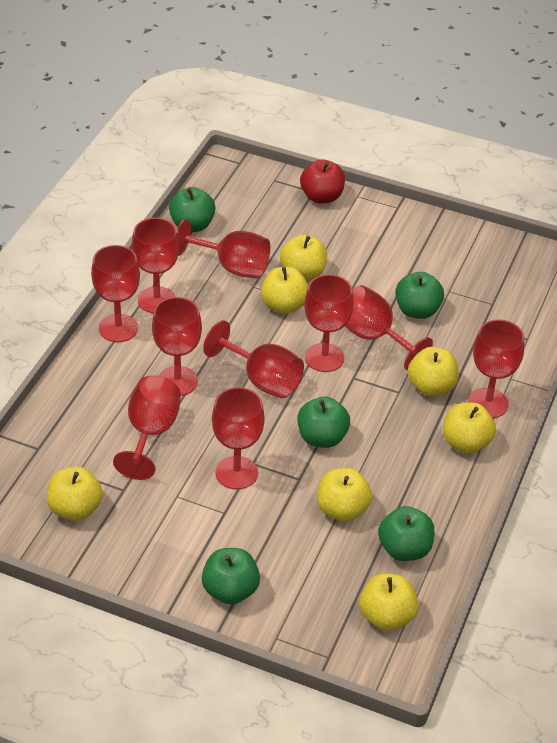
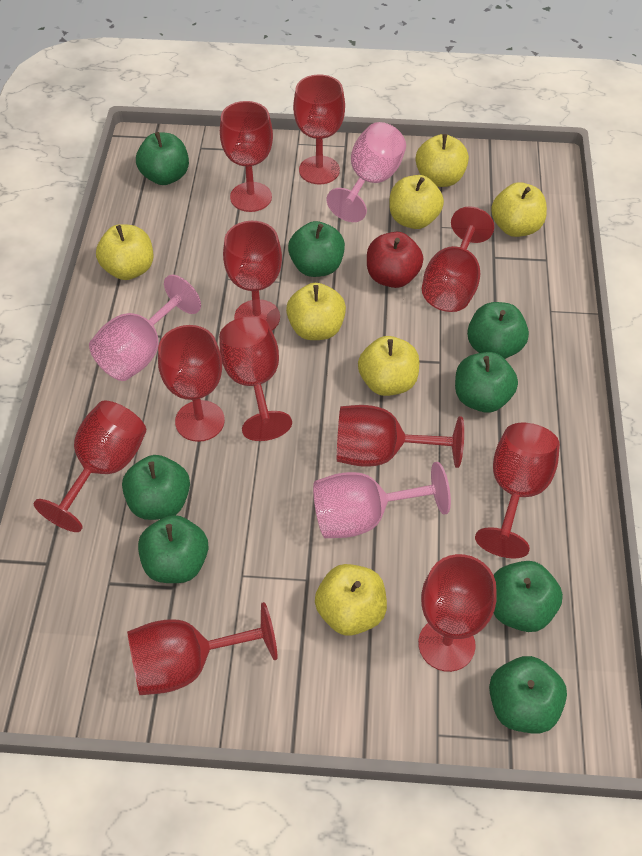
green apple: 5 -> 8
pink goblet: 0 -> 3
red goblet: 10 -> 11

